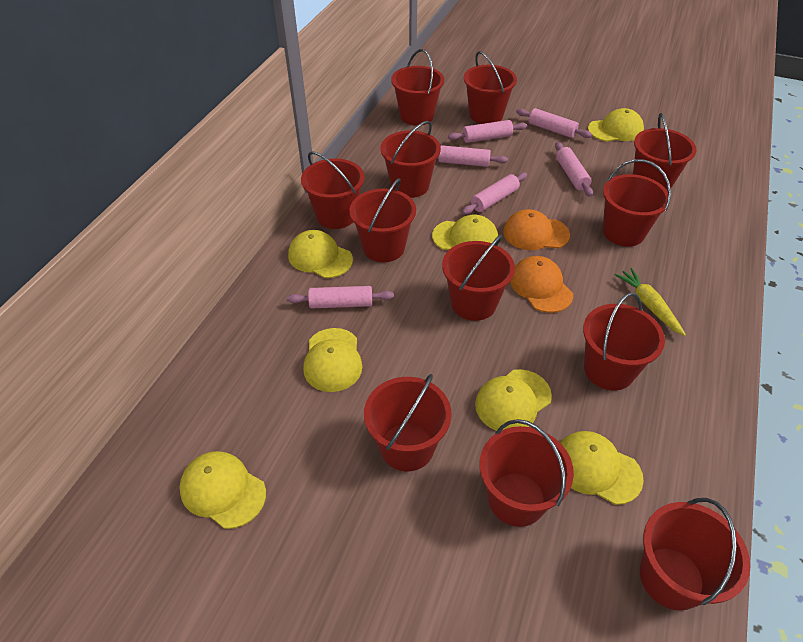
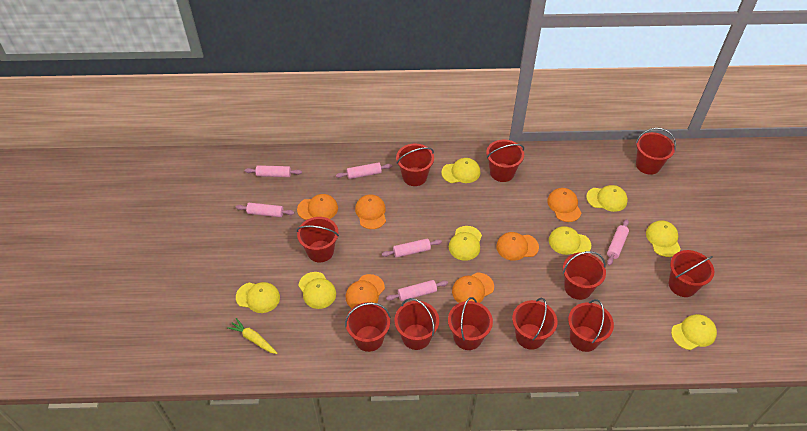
orange cap: 2 -> 6
red bucket: 12 -> 11
yellow cap: 7 -> 8

